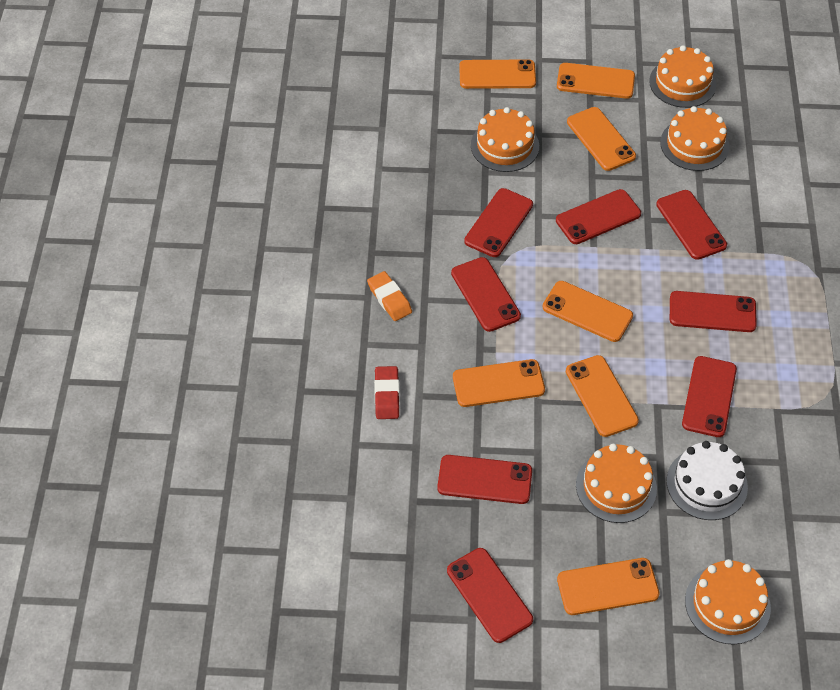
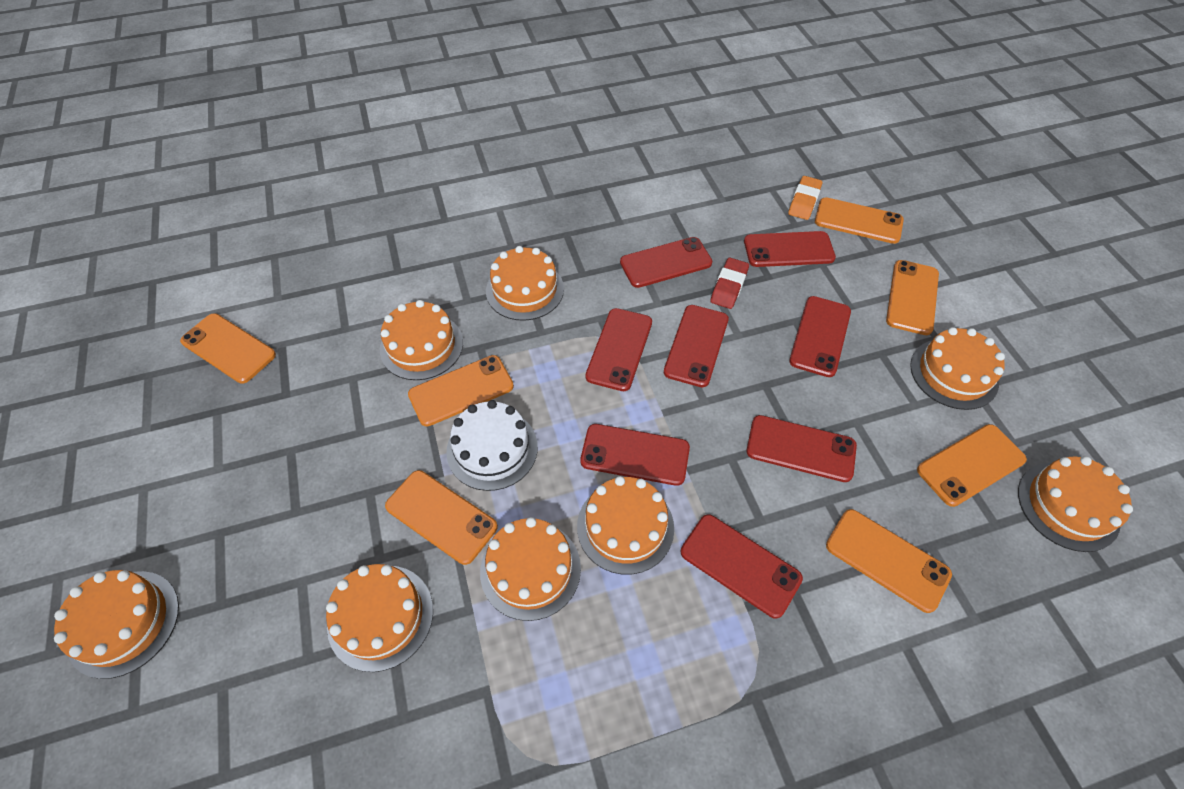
orange cake: 5 -> 8

